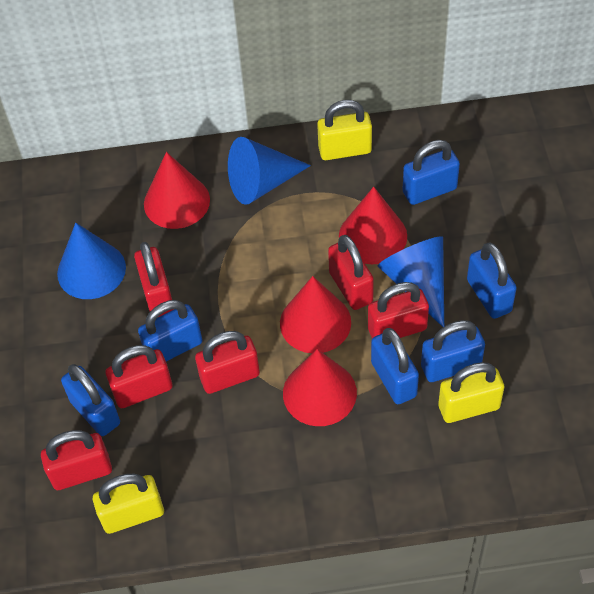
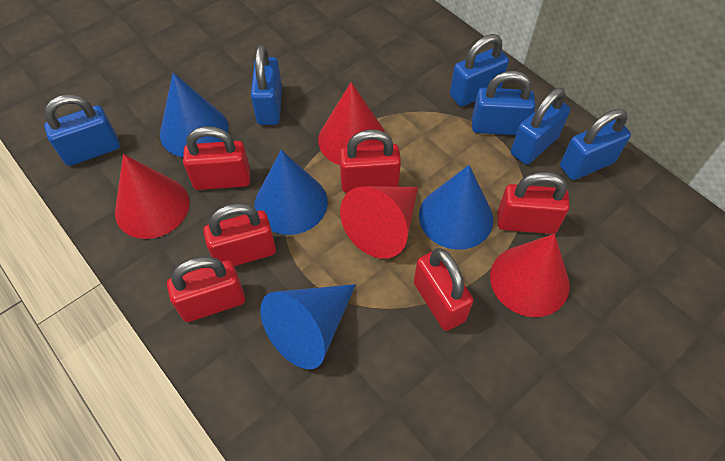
blue cone: 3 -> 4
yellow padlock: 3 -> 0

